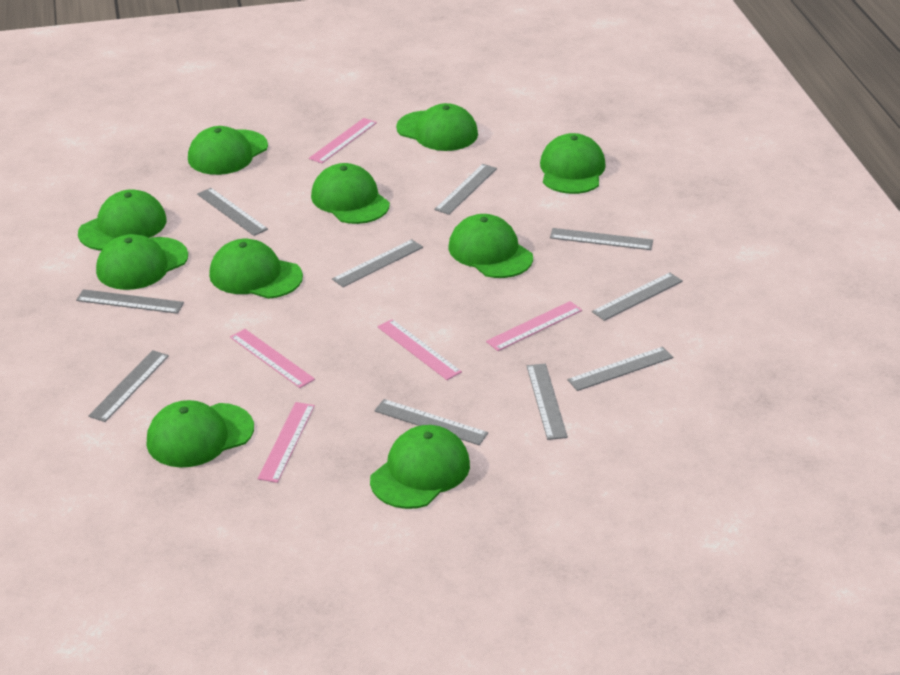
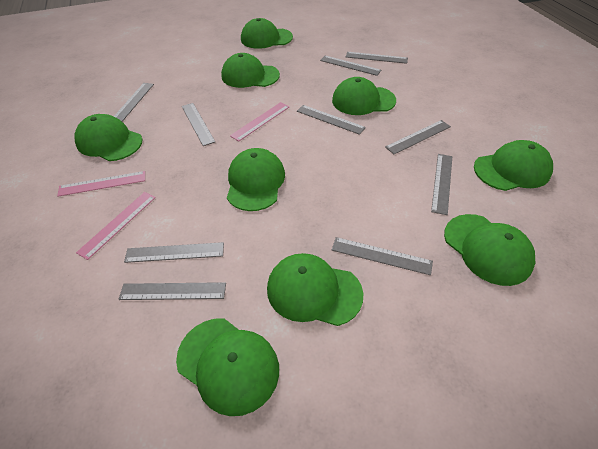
green cap: 10 -> 9
pink ruler: 5 -> 3

